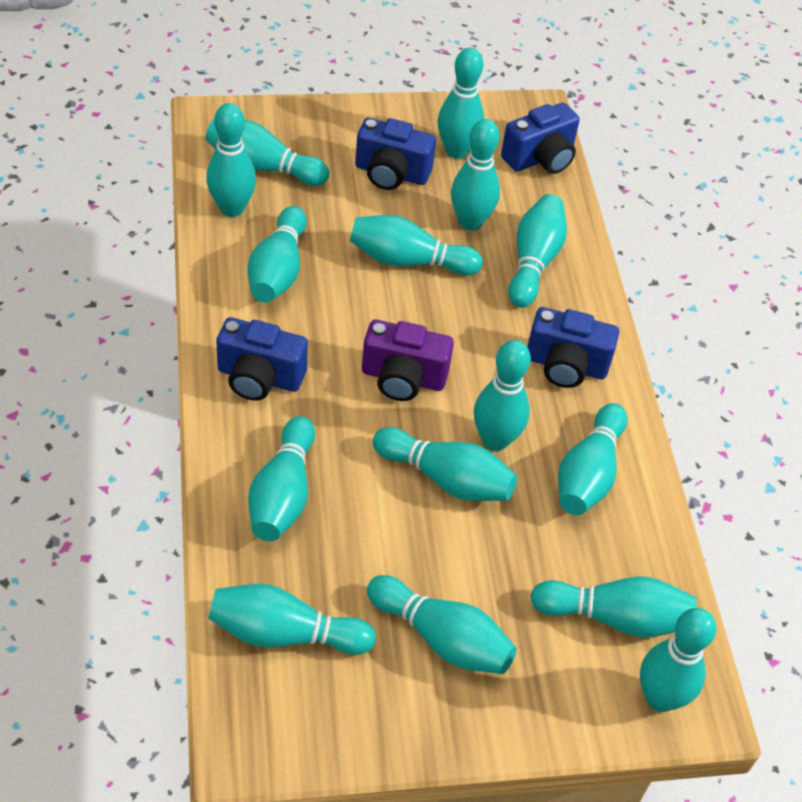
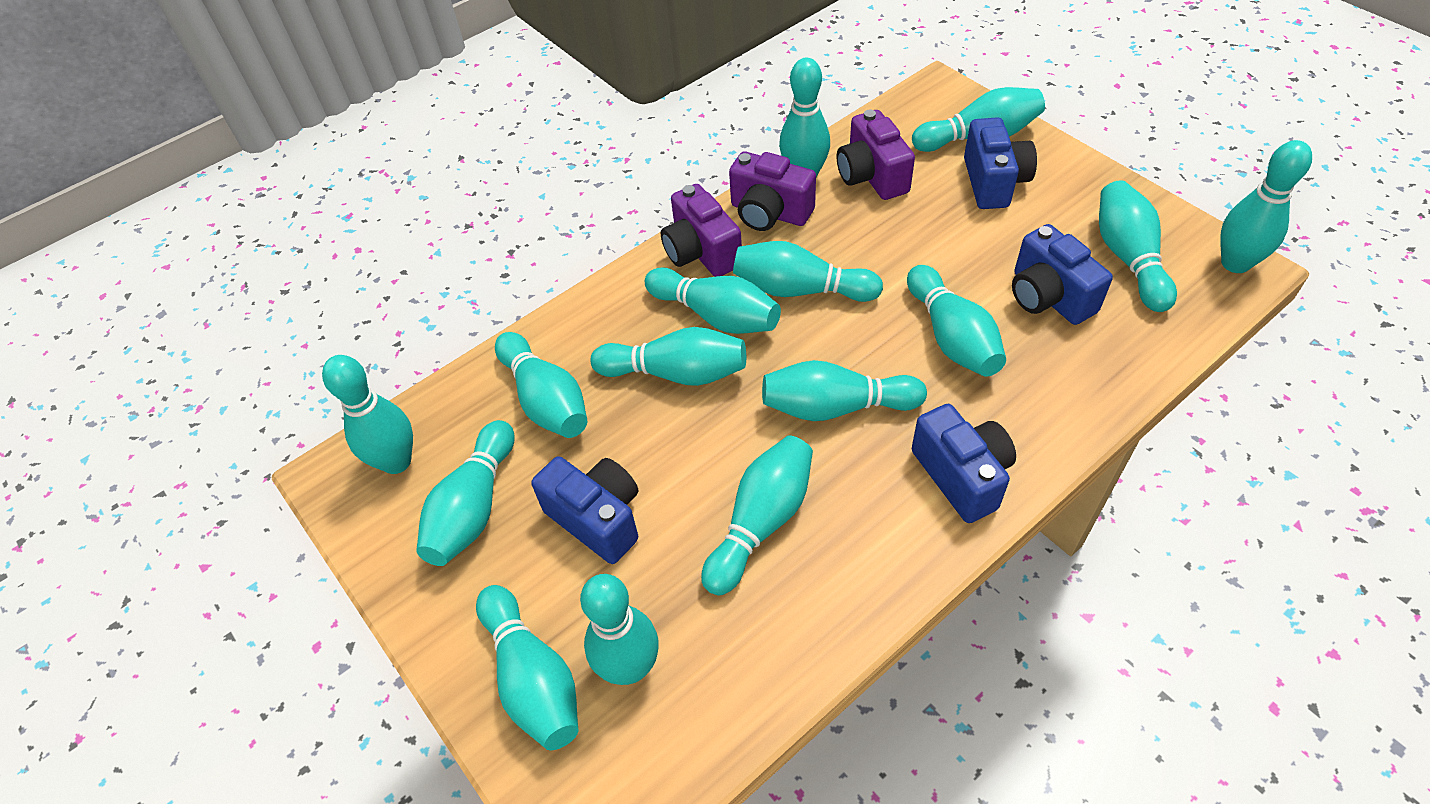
purple camera: 1 -> 3

